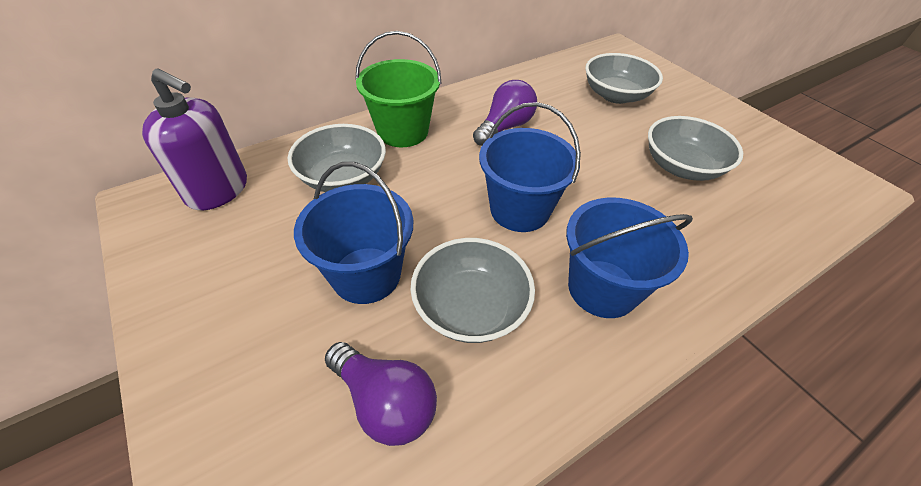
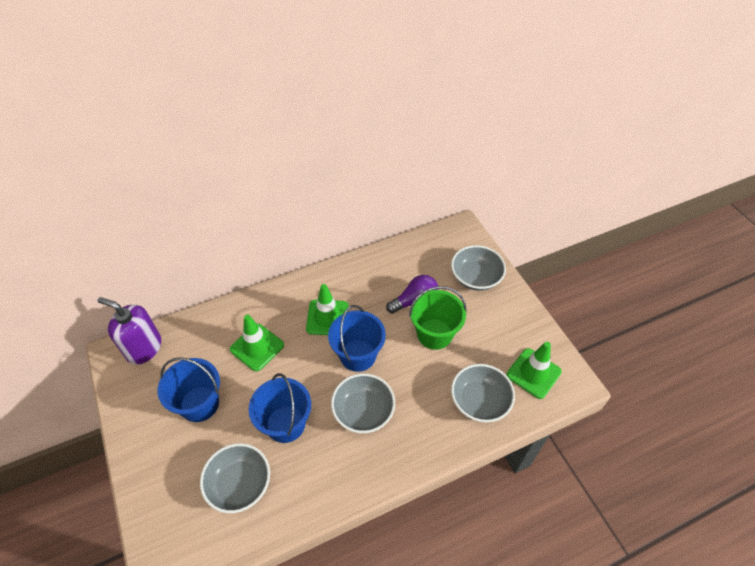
green traffic cone: 0 -> 3
purple light bulb: 2 -> 1

